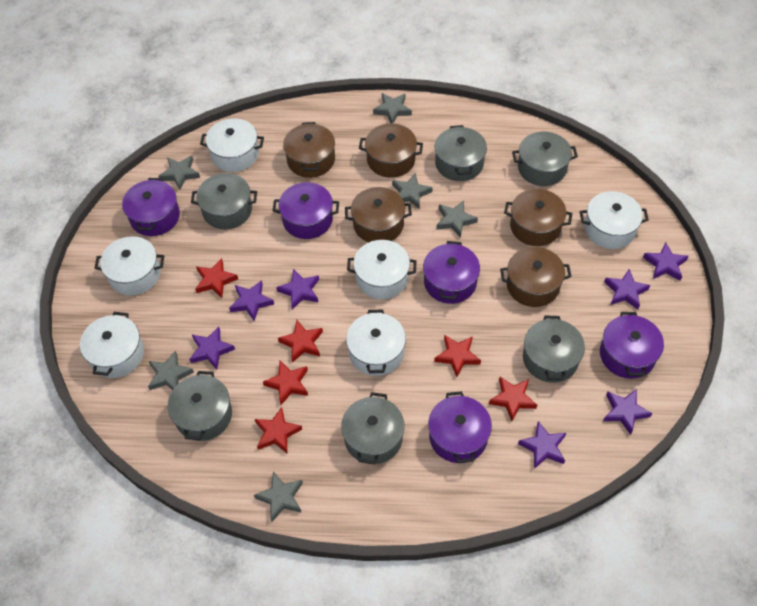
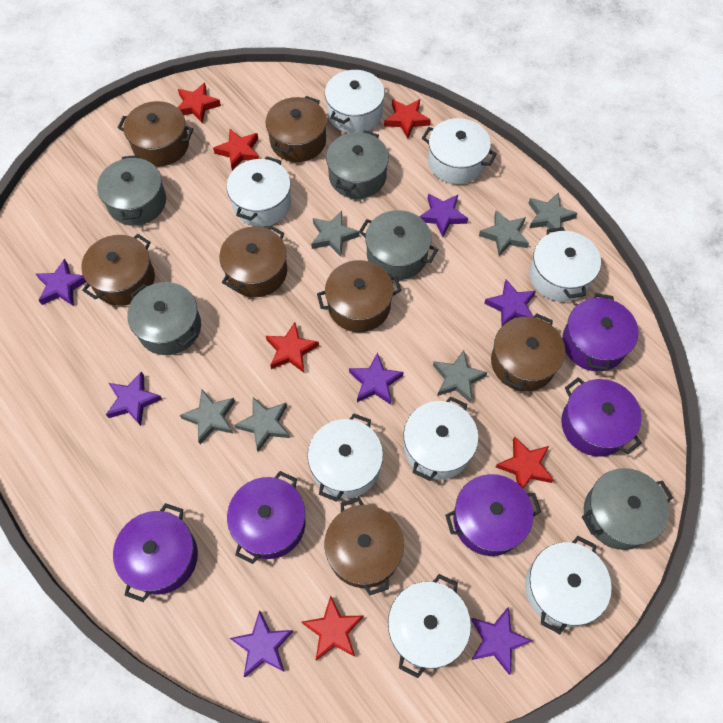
brown pot: 5 -> 7
grey pot: 6 -> 5
white pot: 6 -> 8

